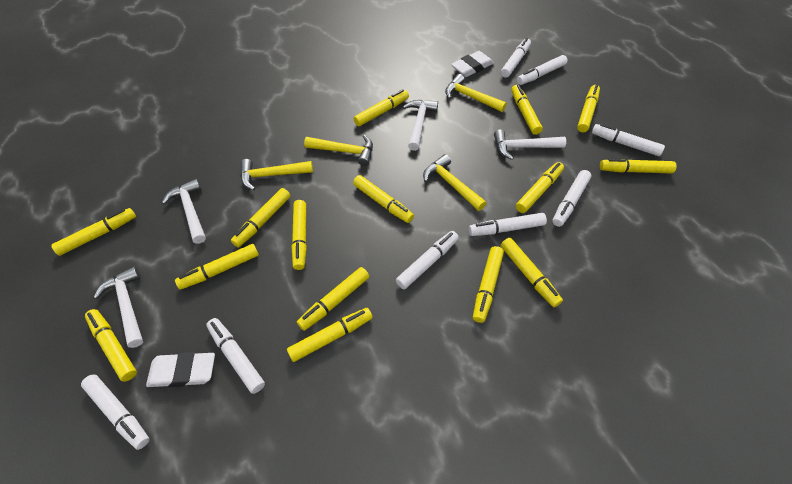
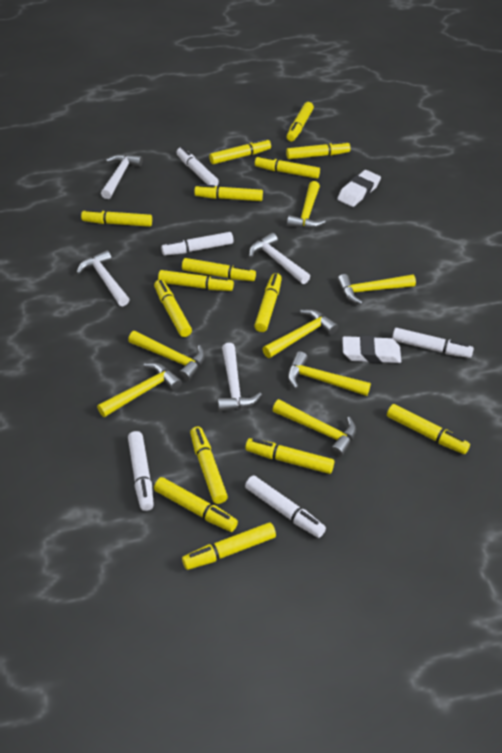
white marker: 8 -> 5
yellow hammer: 4 -> 7

